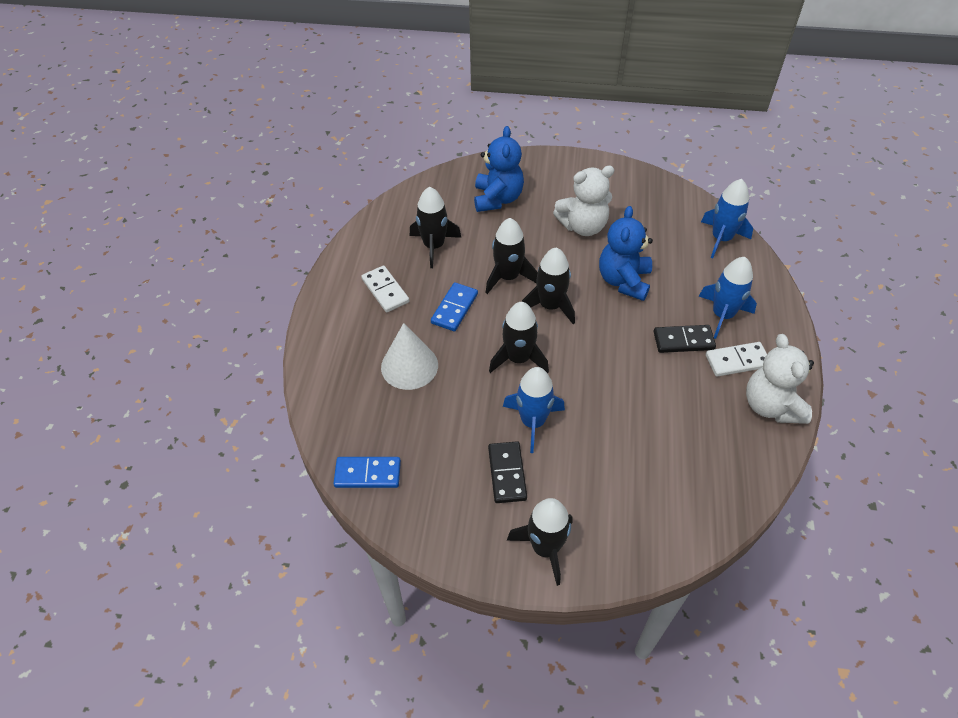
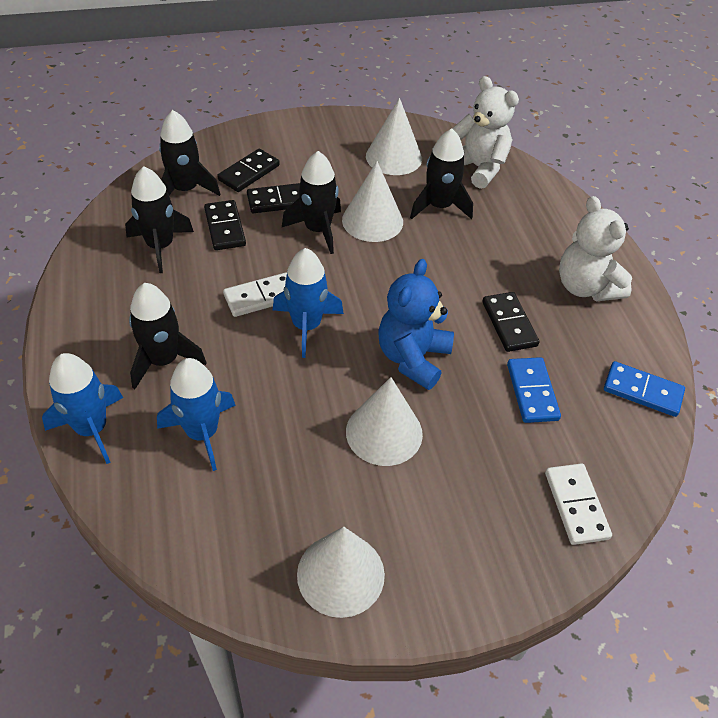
black domino: 2 -> 4
blue teddy bear: 2 -> 1
white cone: 1 -> 4

